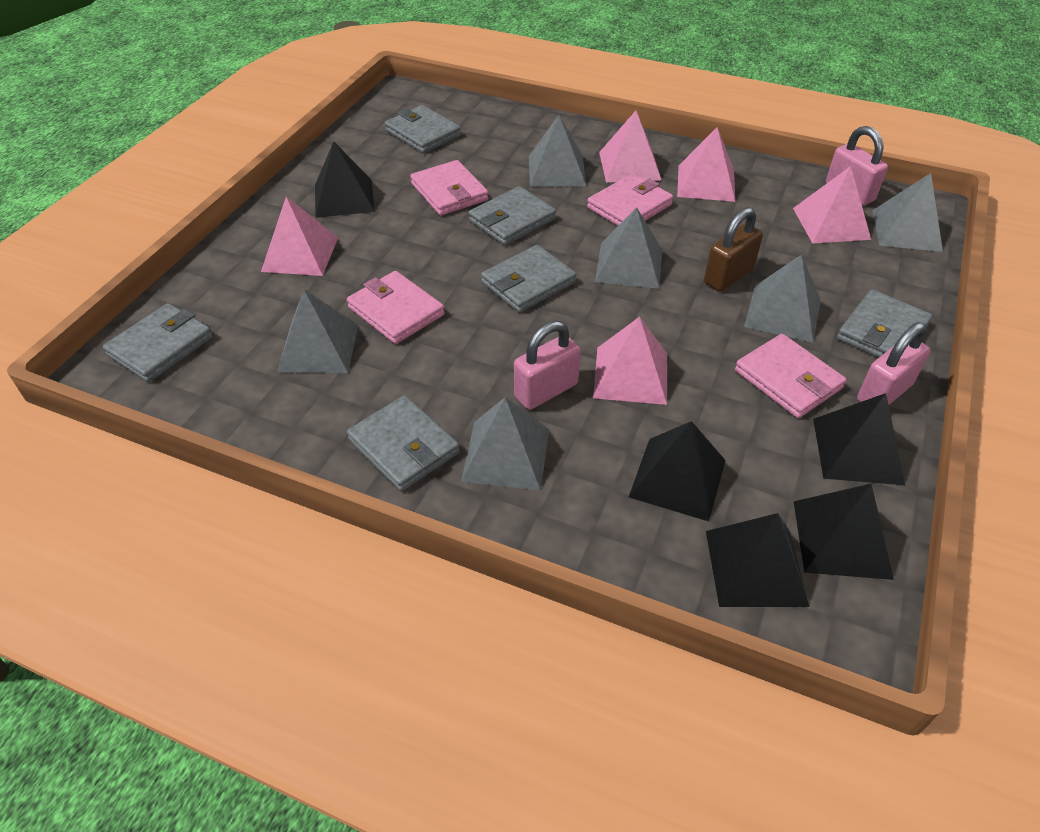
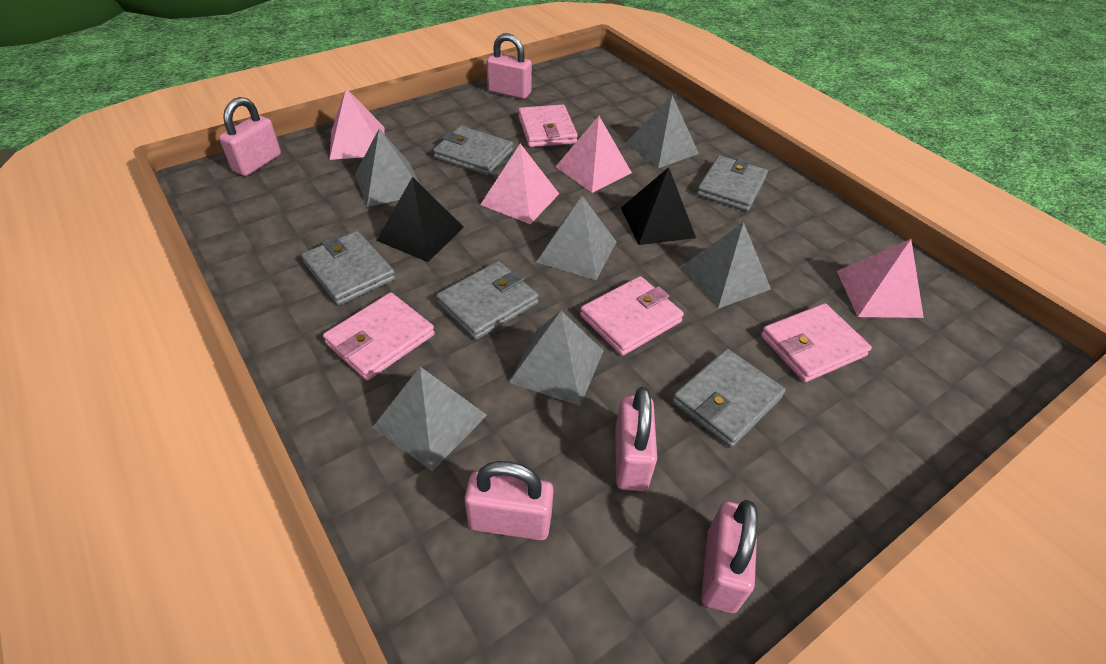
black pyramid: 5 -> 2
brown padlock: 1 -> 0
grey wallet: 6 -> 5
pink padlock: 3 -> 5
pink pyramid: 5 -> 4

